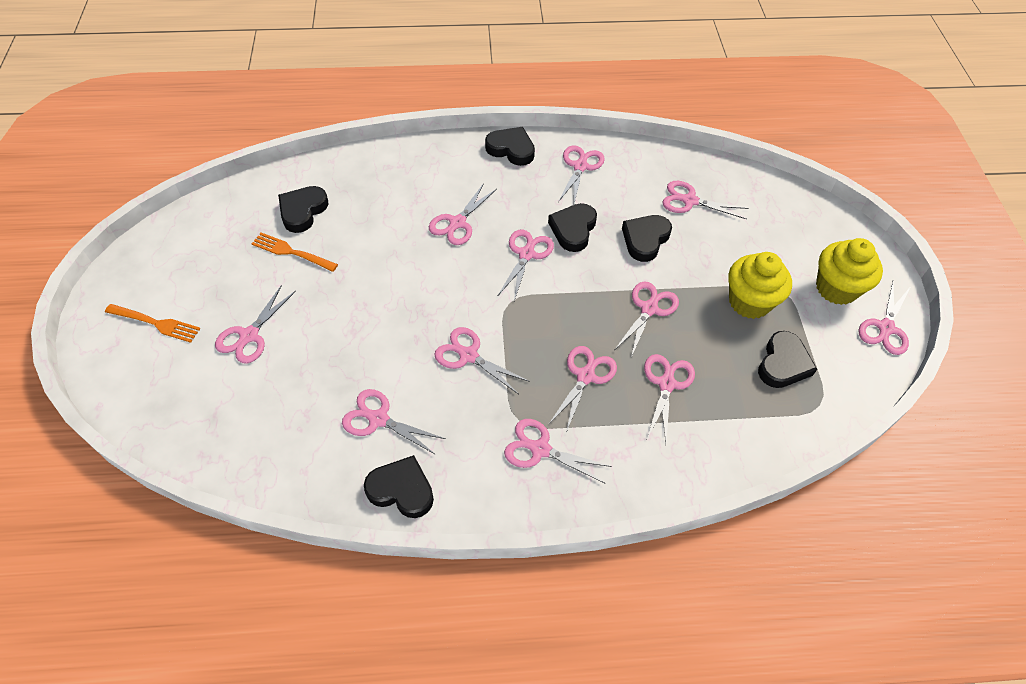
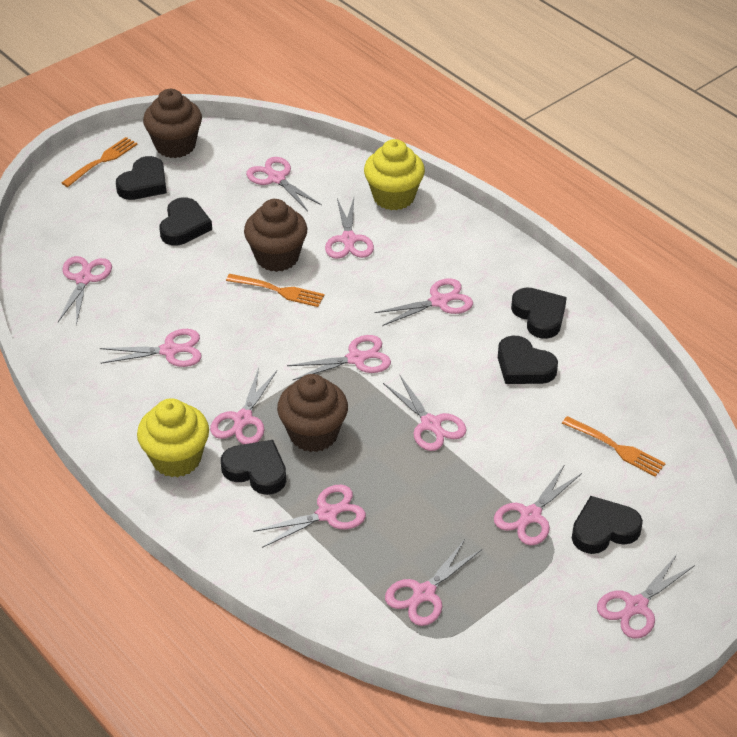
brown cupcake: 0 -> 3
orange fork: 2 -> 3

